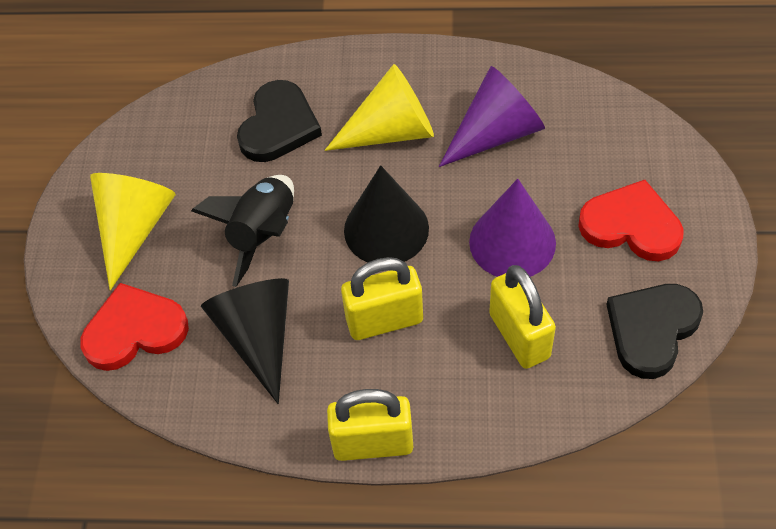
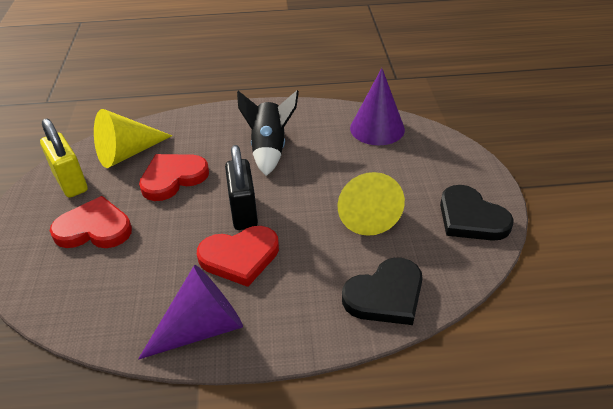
black cone: 2 -> 0
black padlock: 0 -> 1
red heart: 2 -> 3
yellow padlock: 3 -> 1

